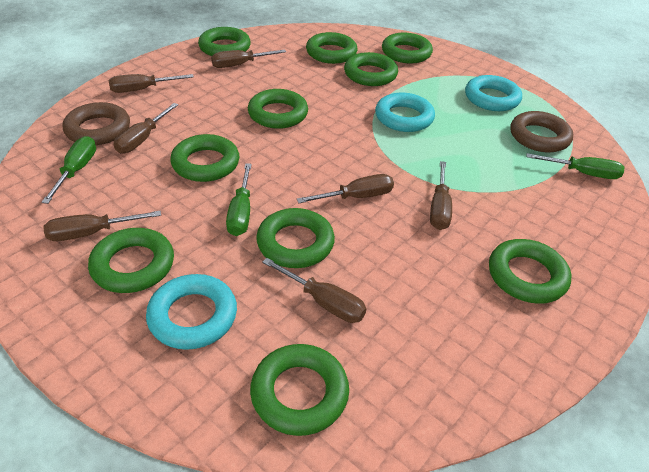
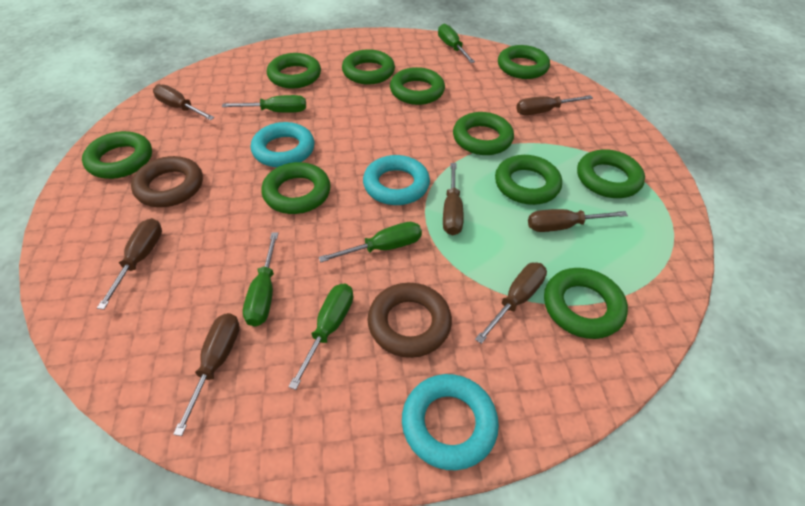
green screwdriver: 3 -> 5

